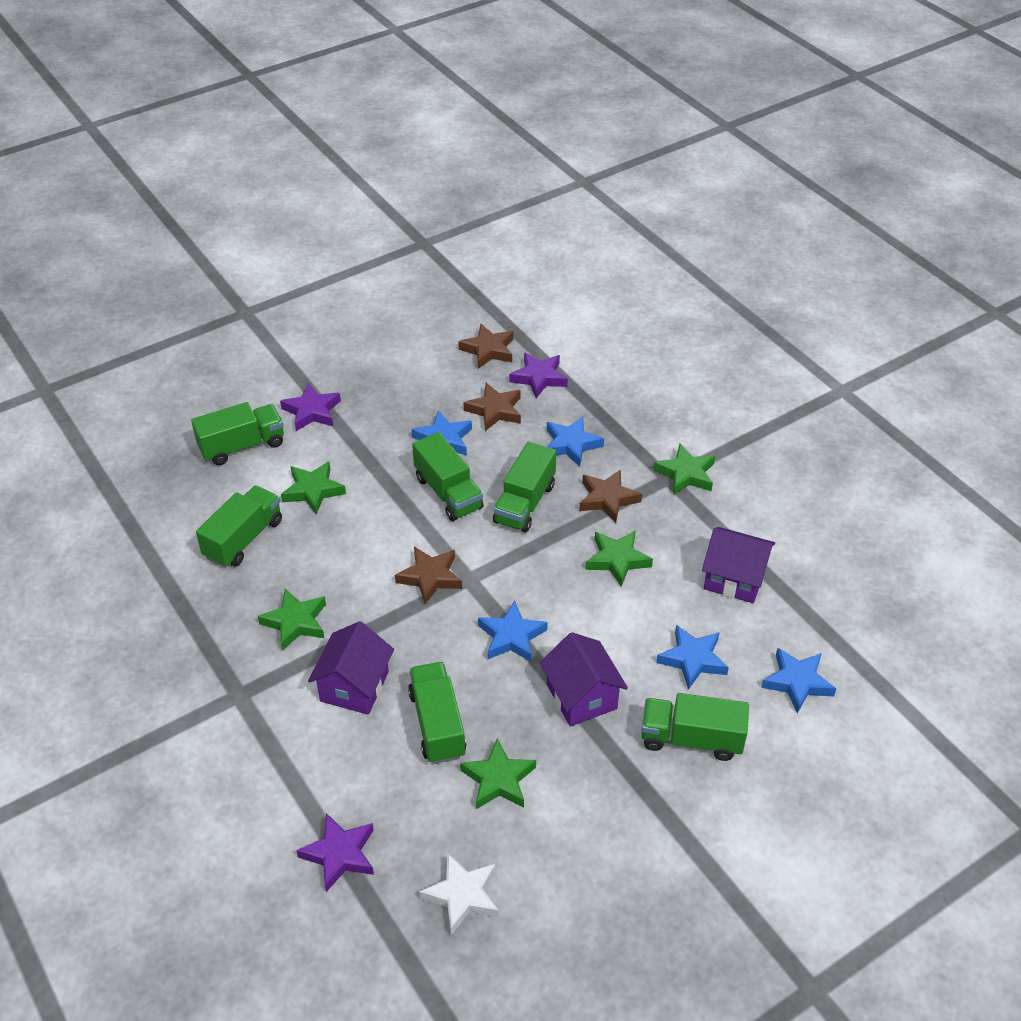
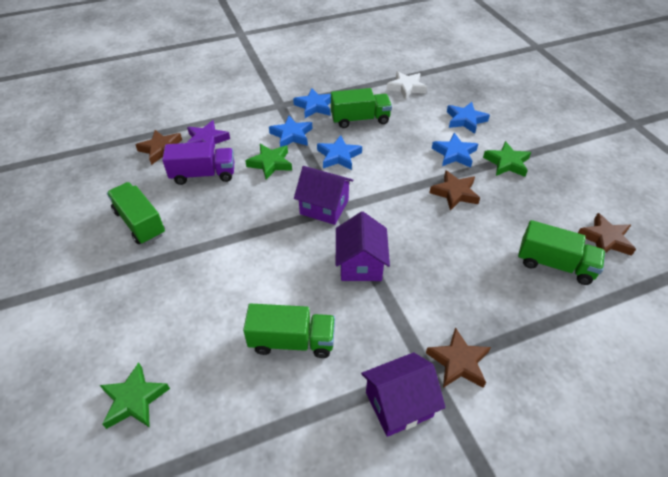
green star: 5 -> 3
green truck: 6 -> 4
purple star: 3 -> 1
purple truck: 0 -> 1

